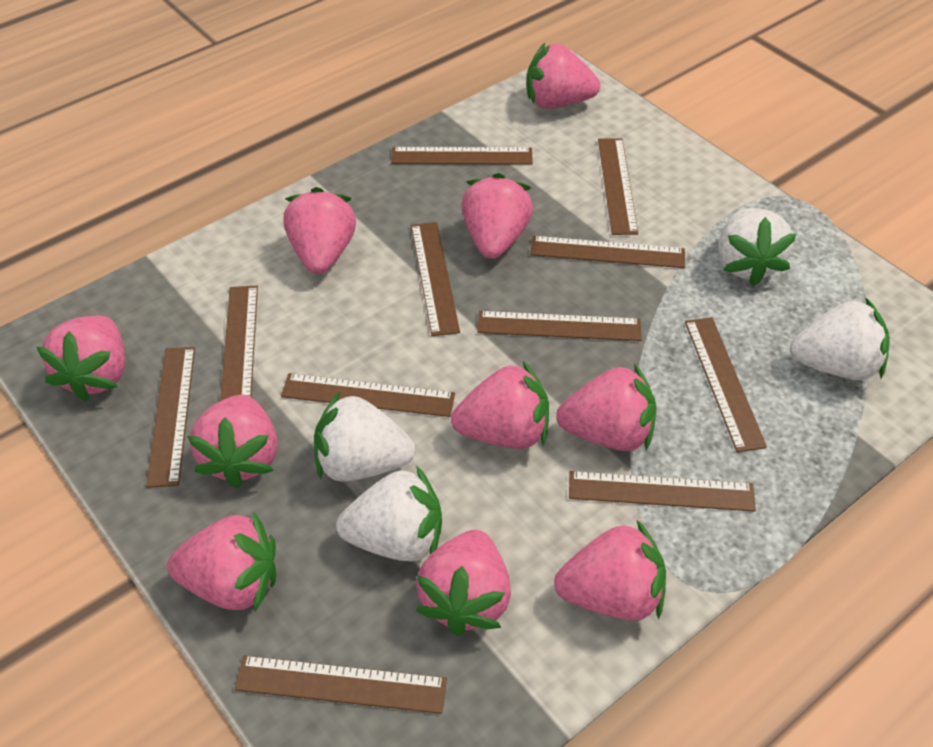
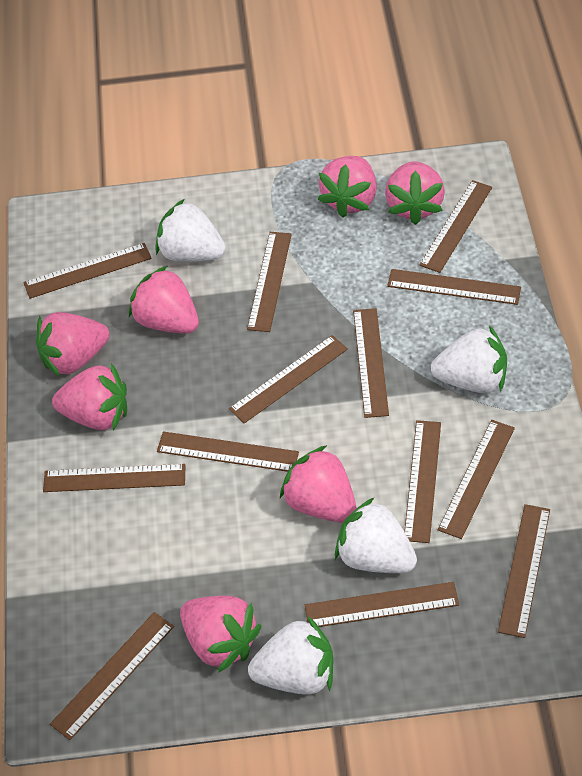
brown ruler: 11 -> 13
pink strawberry: 10 -> 7

